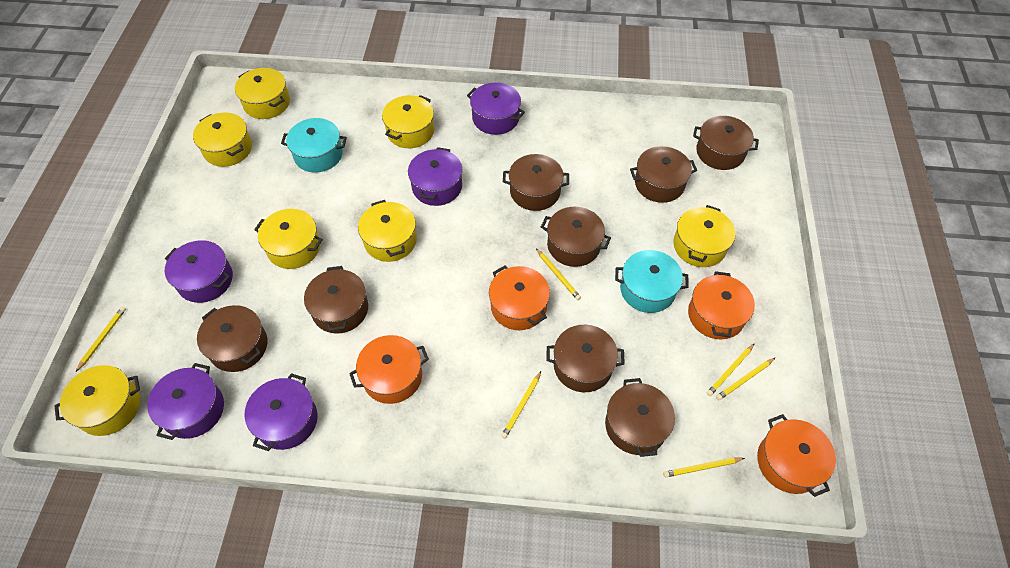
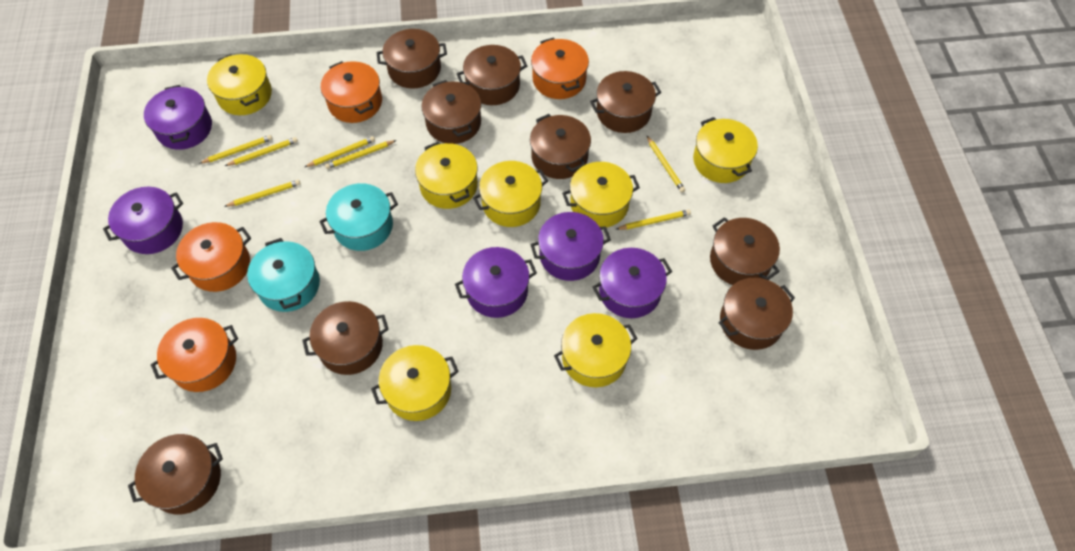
brown pot: 8 -> 9
yellow pencil: 6 -> 7

